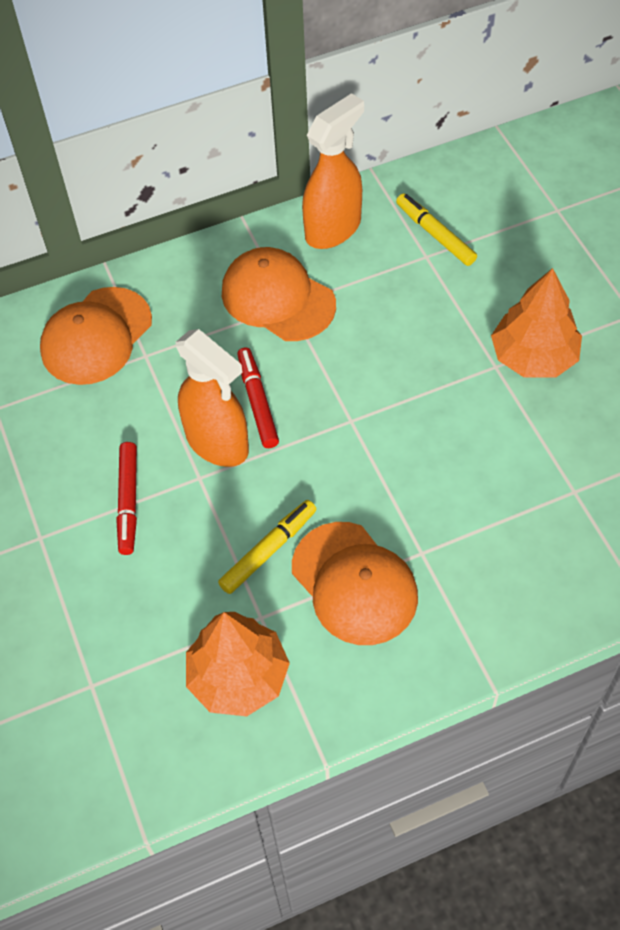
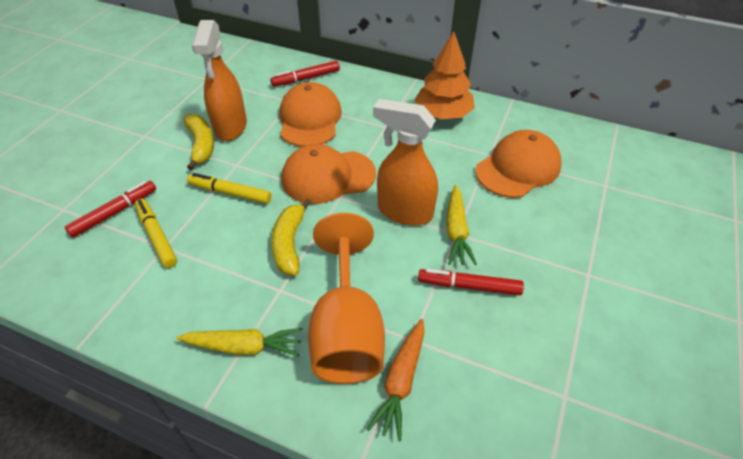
orange carrot: 0 -> 1
orange goblet: 0 -> 1
orange tree: 2 -> 1
red marker: 2 -> 3
yellow banana: 0 -> 2
yellow carrot: 0 -> 2

